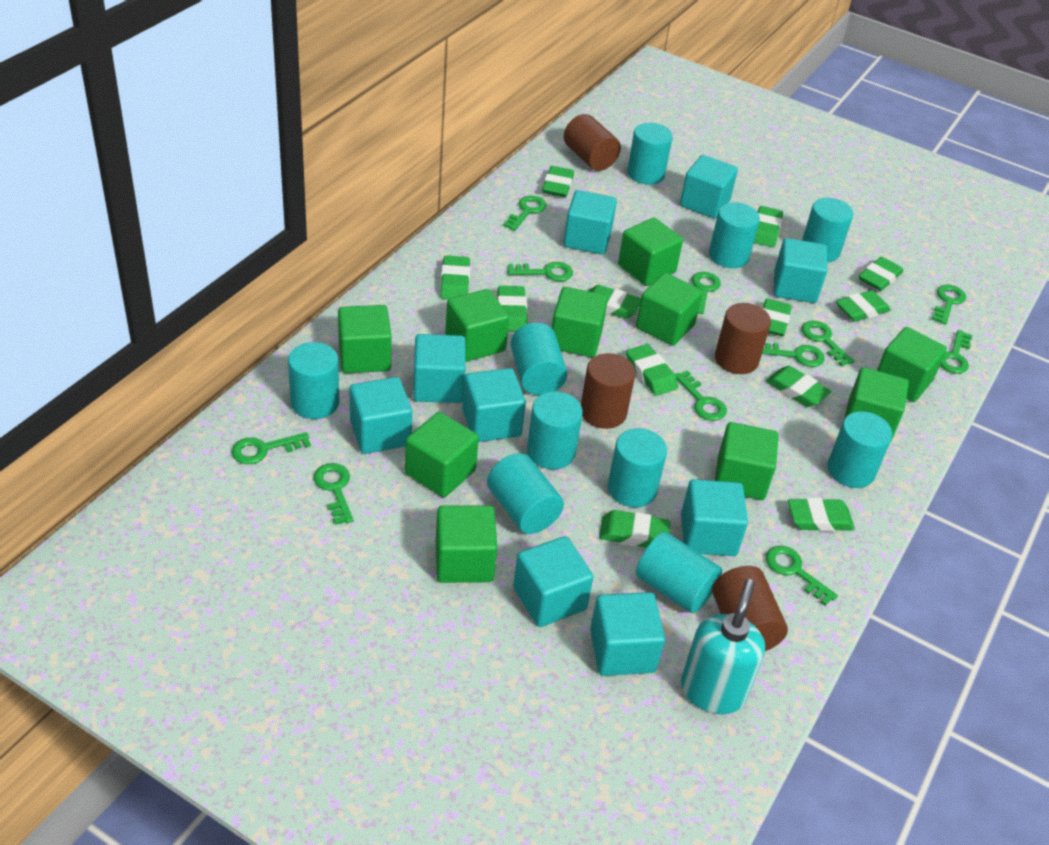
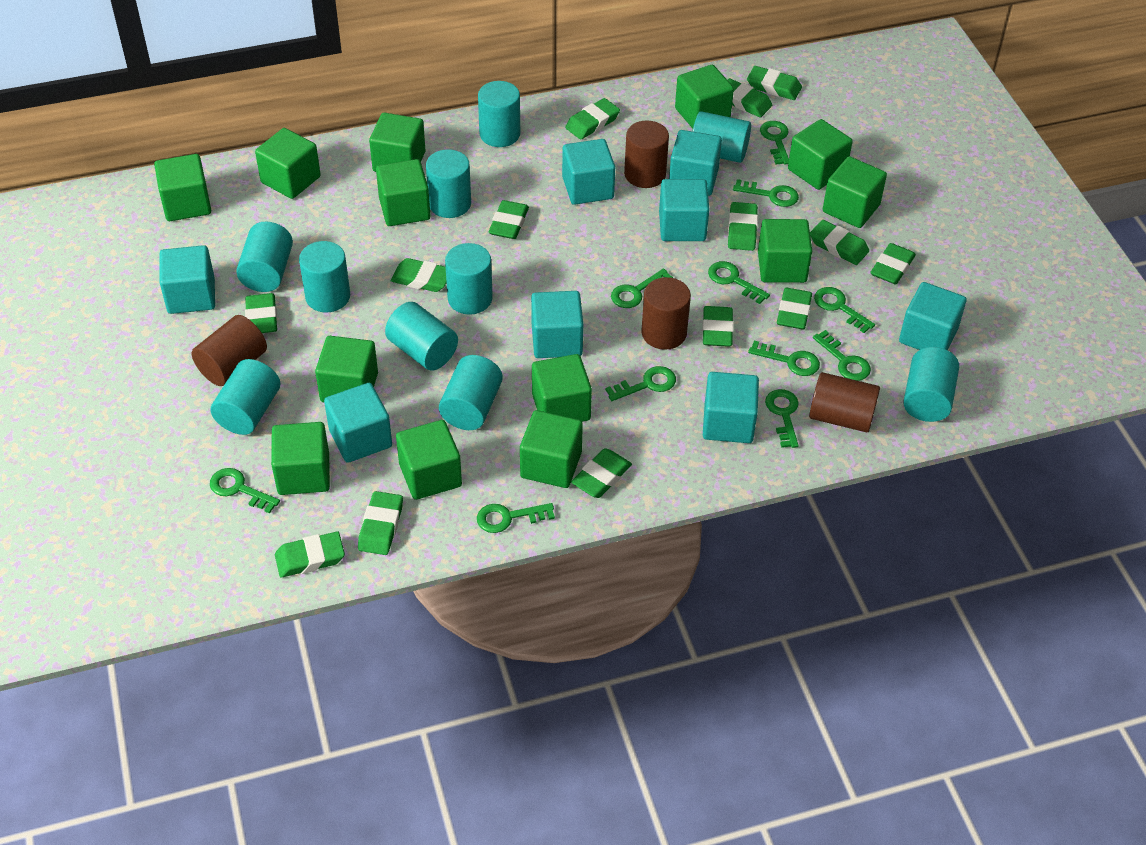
green cube: 10 -> 13
green eraser: 12 -> 14
turquoise cube: 9 -> 8
turquoise soap dispenser: 1 -> 0

